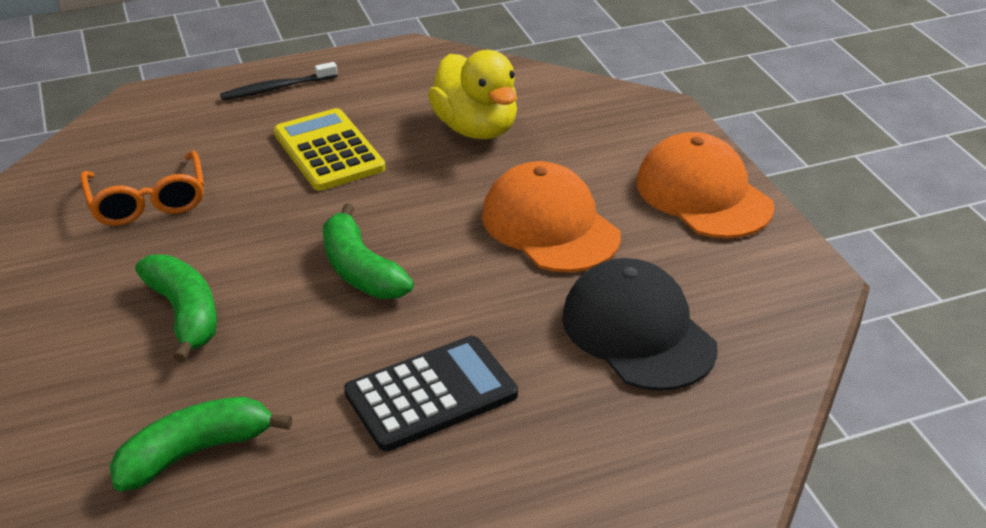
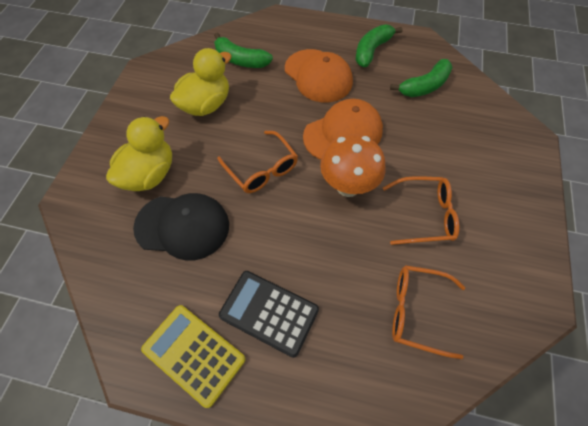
black toothbrush: 1 -> 0
orange glasses: 1 -> 3
orange mushroom: 0 -> 1
yellow duck: 1 -> 2

